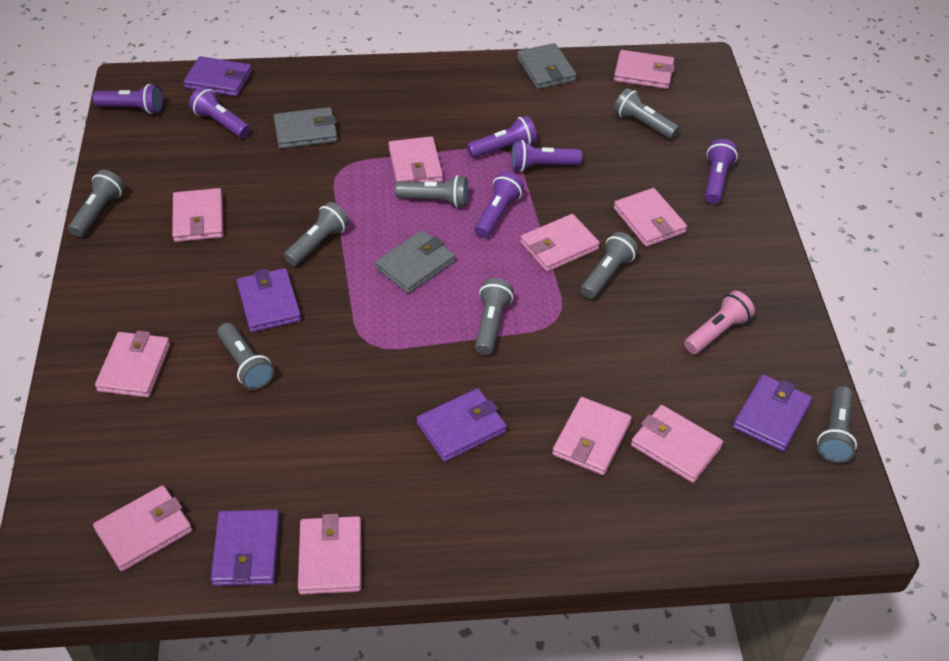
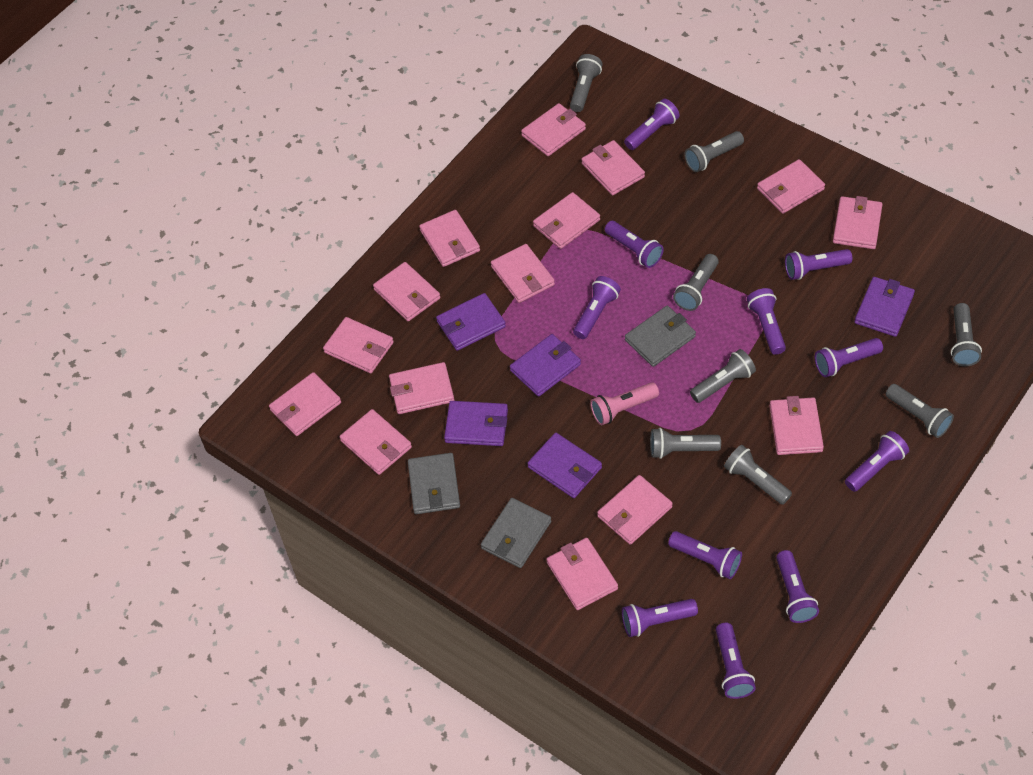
pink wallet: 10 -> 15
purple flashlight: 6 -> 11

